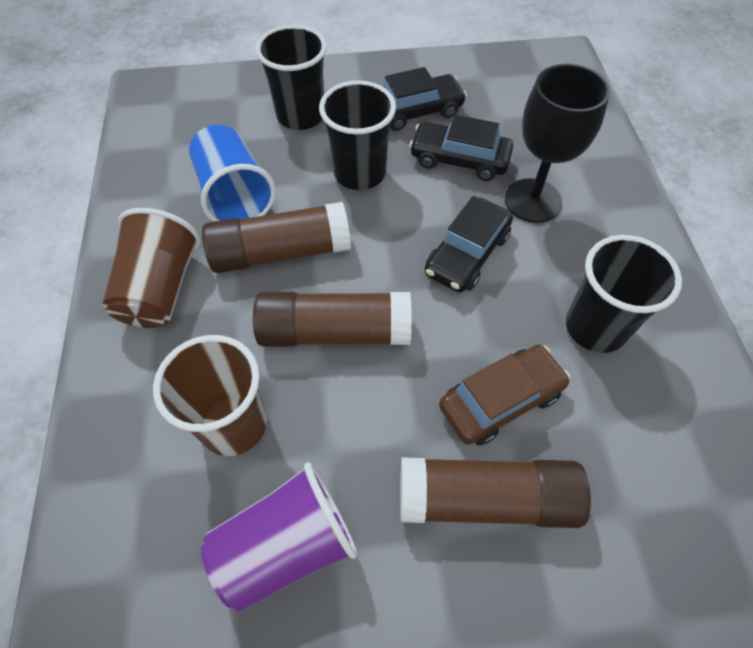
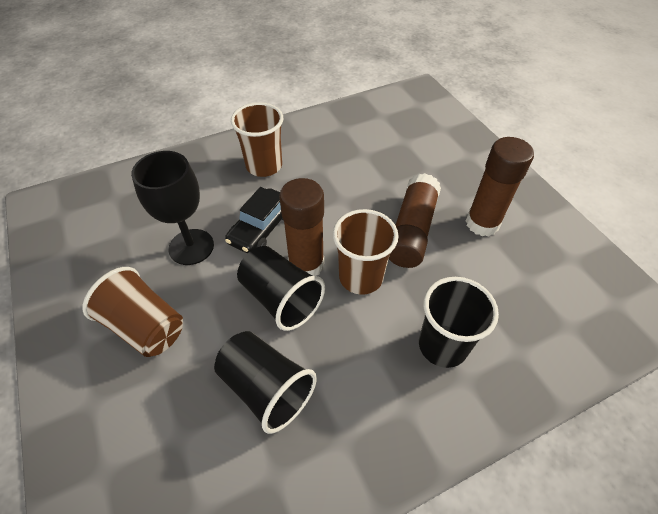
black car: 3 -> 1
blue cup: 1 -> 0
brown car: 1 -> 0
brown cup: 2 -> 3
purple cup: 1 -> 0

